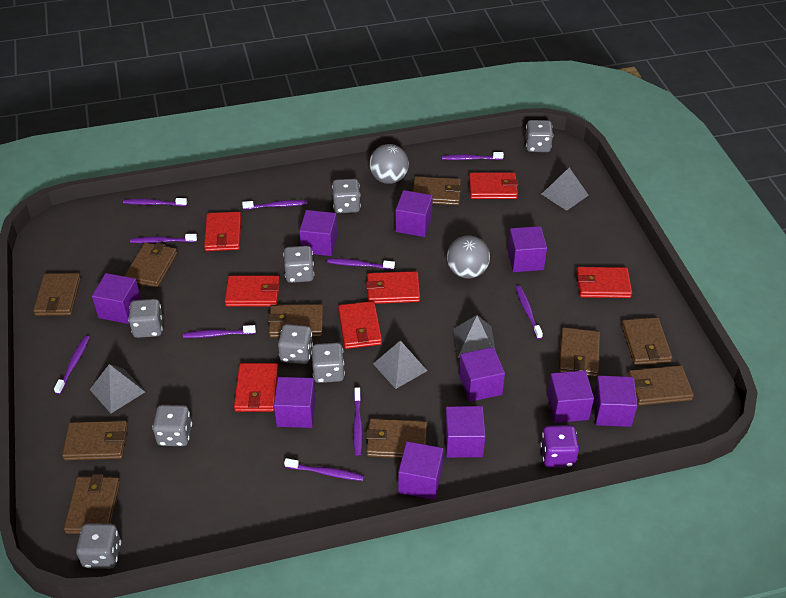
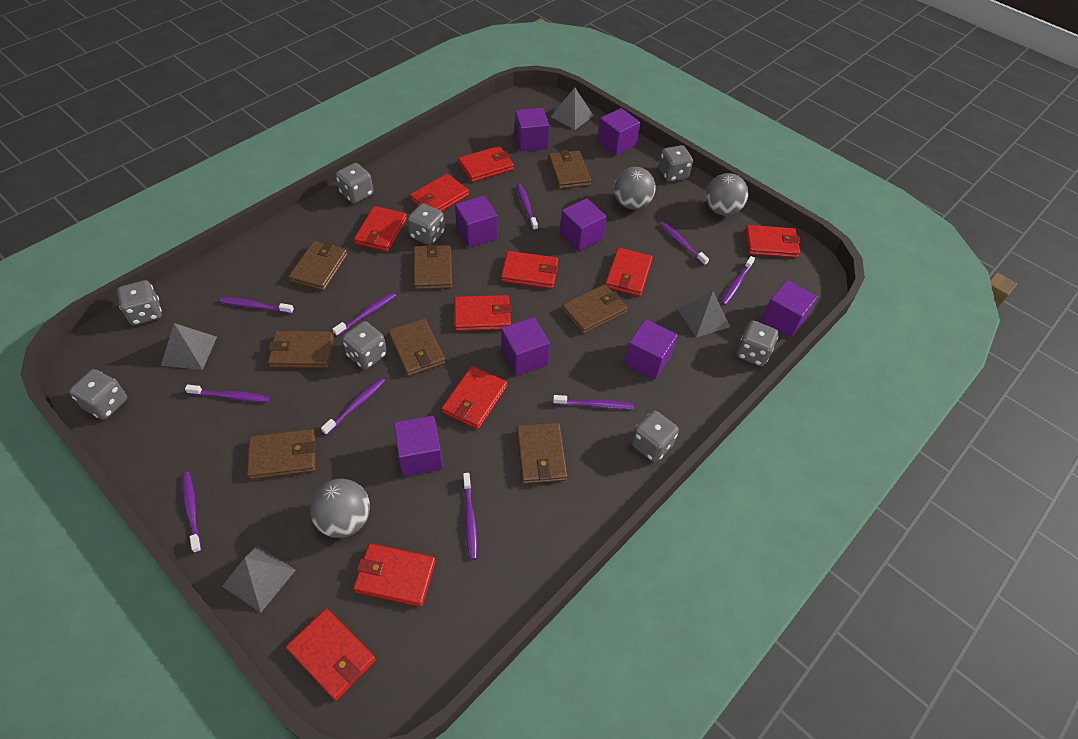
brown wallet: 10 -> 8
grey ball: 2 -> 3
purple cube: 10 -> 8
purple dice: 1 -> 0
red wallet: 7 -> 10

